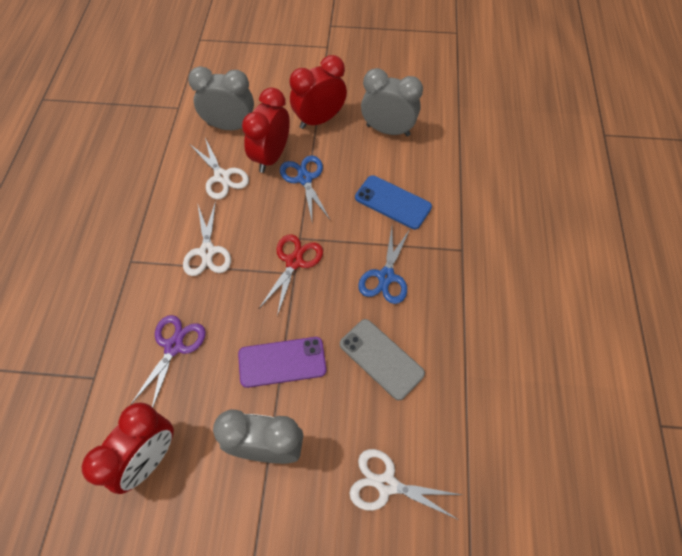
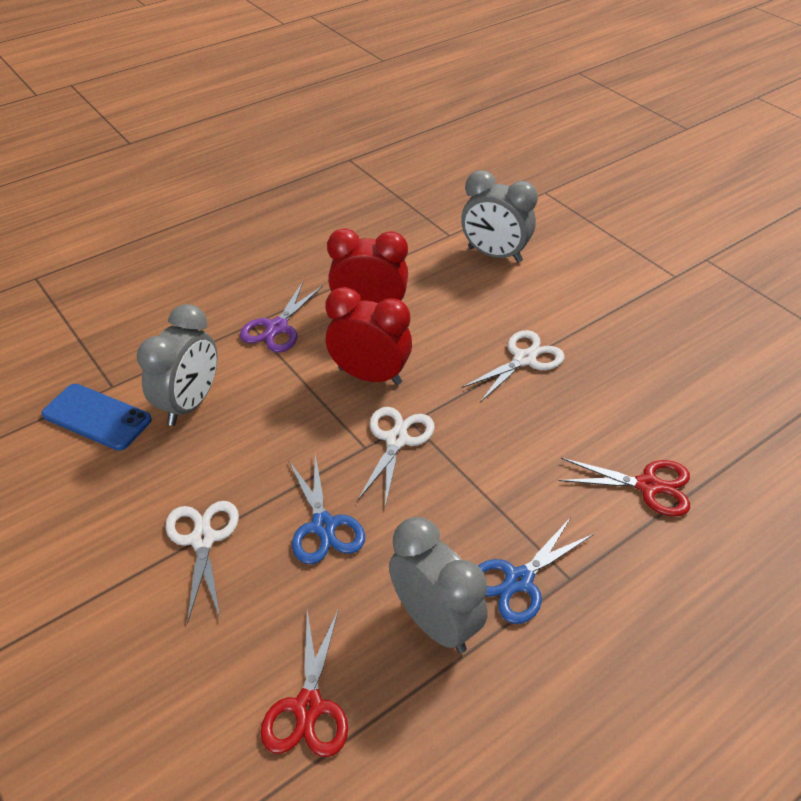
grey phone: 1 -> 0
purple phone: 1 -> 0
red clock: 3 -> 2
red scissors: 1 -> 2

